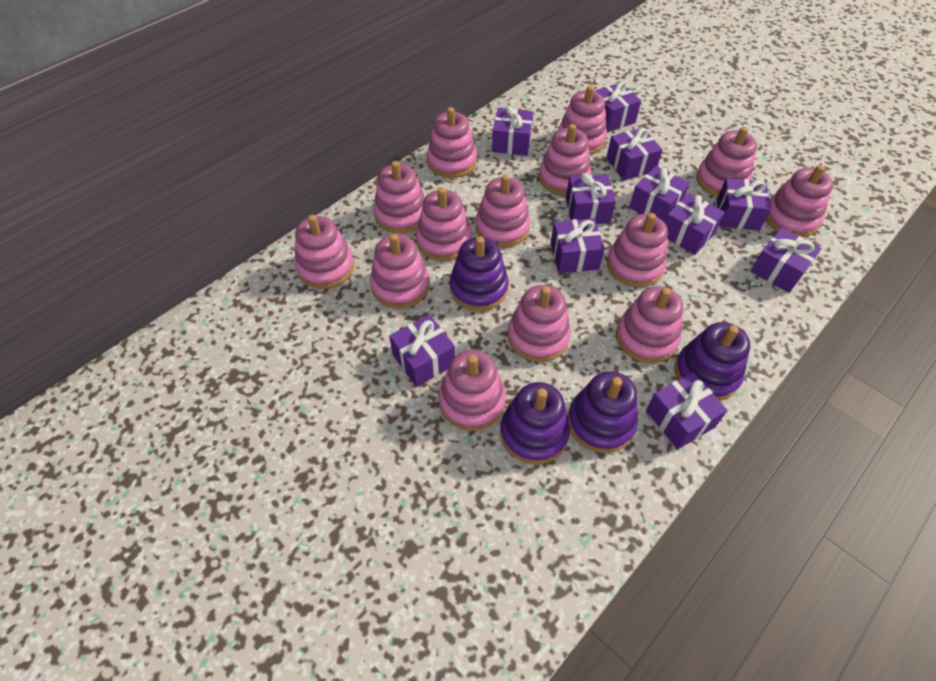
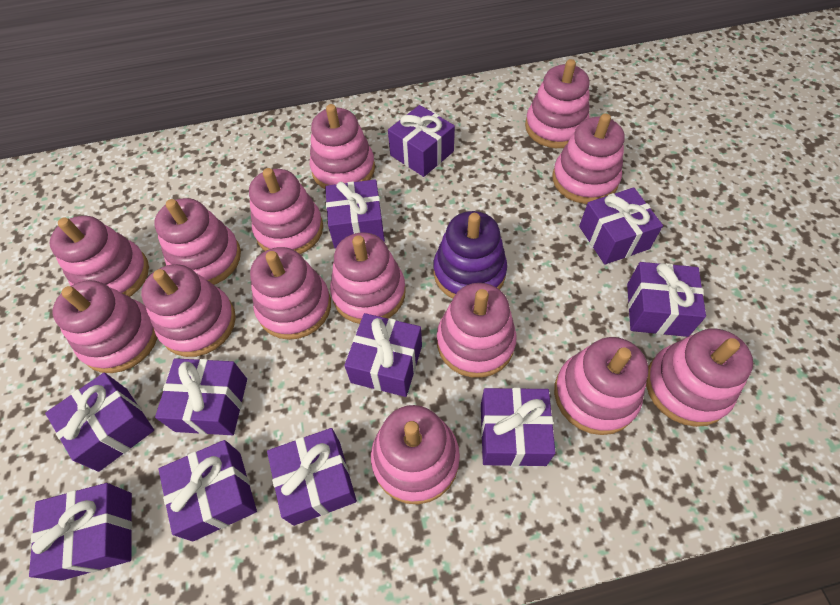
purple stacking toy: 4 -> 1

